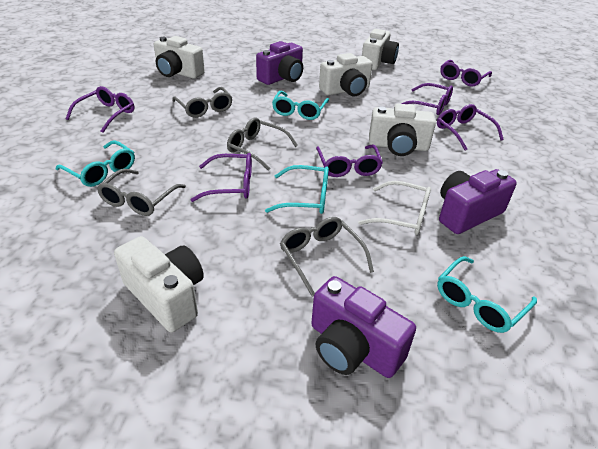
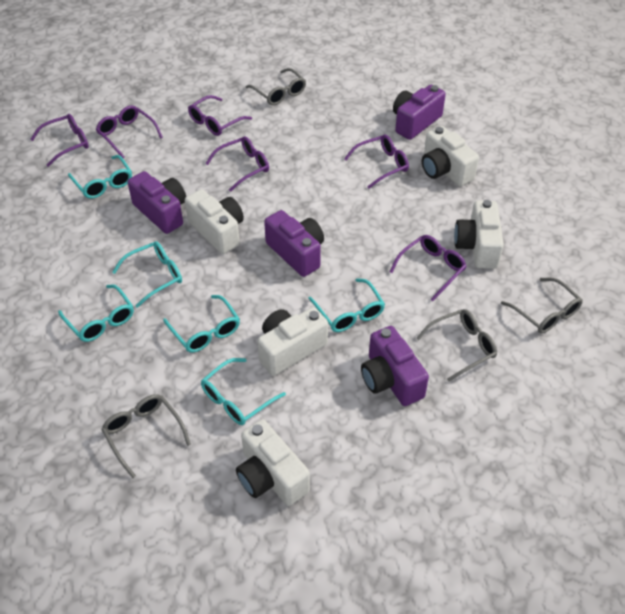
purple camera: 3 -> 4
turquoise glasses: 4 -> 6
white glasses: 1 -> 0

